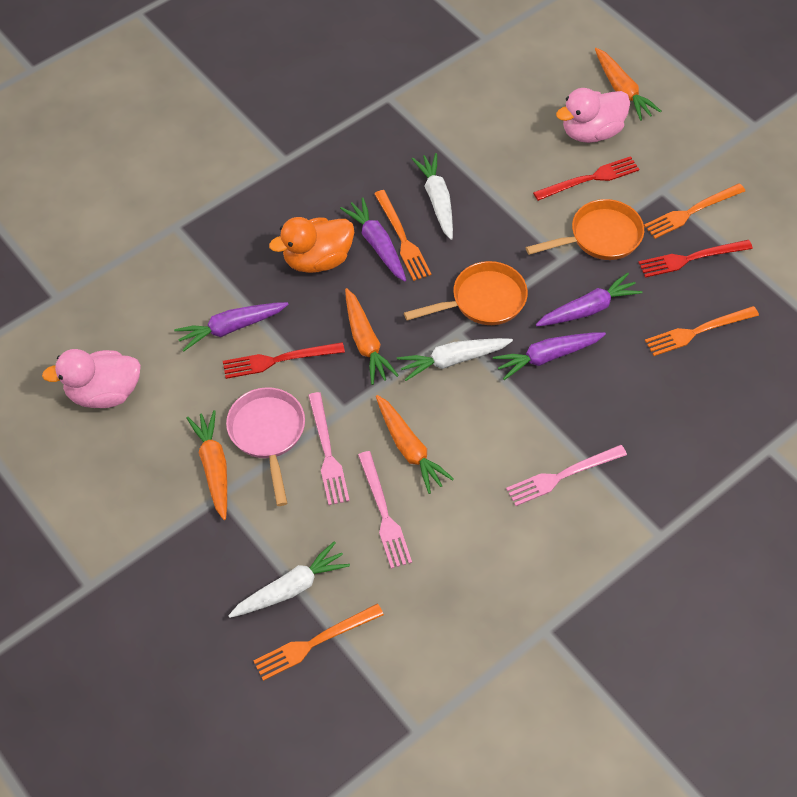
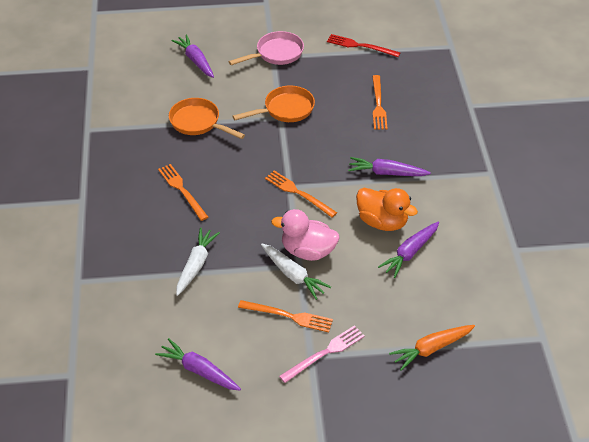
orange carrot: 4 -> 1
pink duck: 2 -> 1
pink fork: 3 -> 1
red fork: 3 -> 1
white carrot: 3 -> 2

